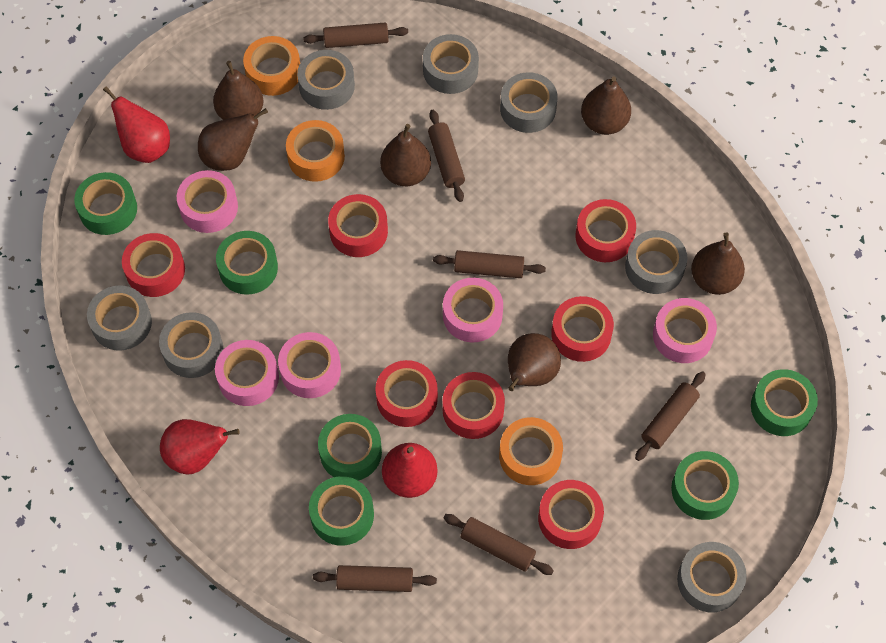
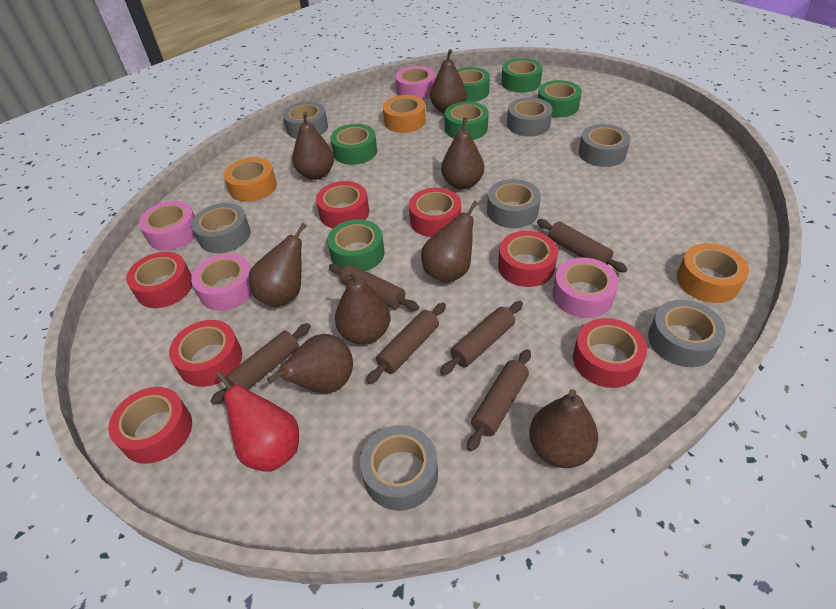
brown pear: 6 -> 8
pink tape: 5 -> 4
red pear: 3 -> 1

